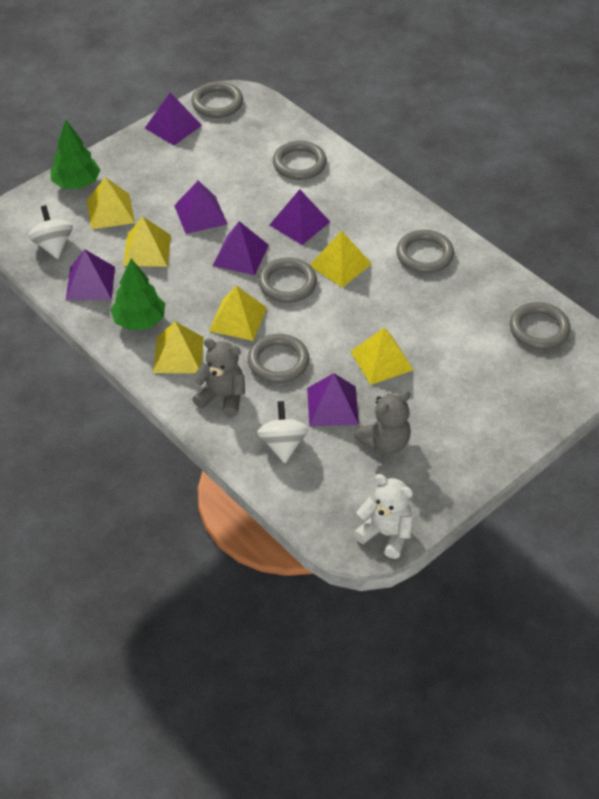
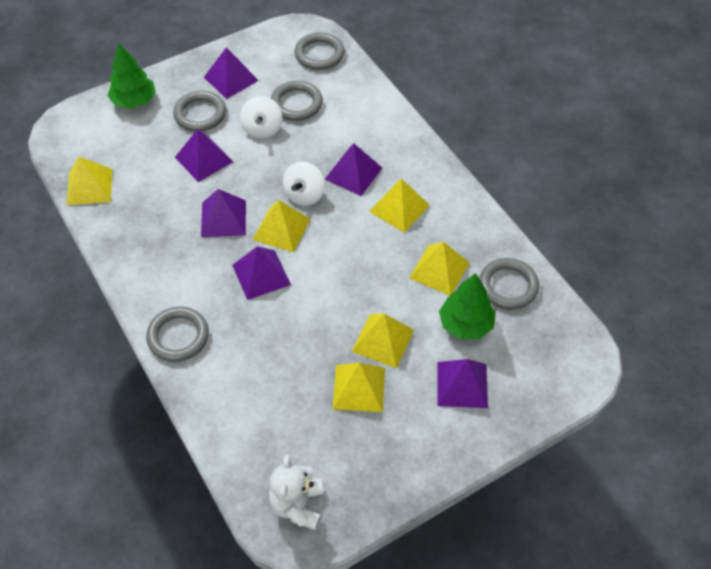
grey ring: 6 -> 5
grey teddy bear: 2 -> 0

